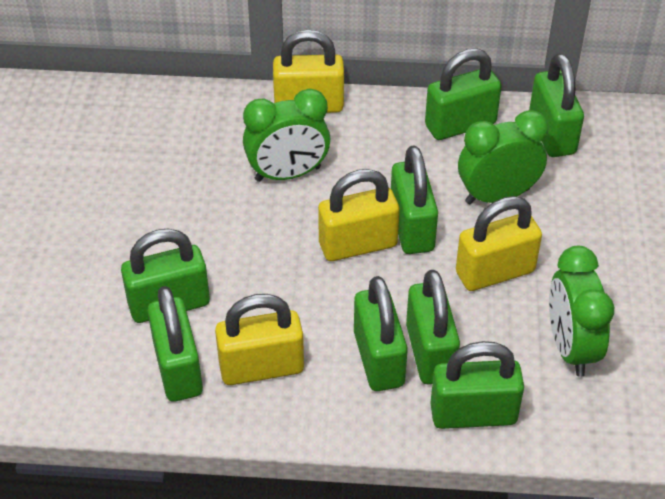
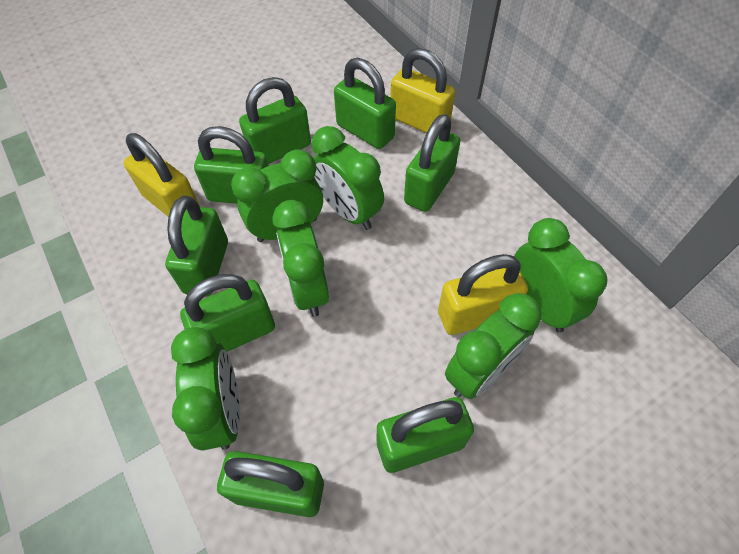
green clock: 3 -> 6
yellow padlock: 4 -> 3

